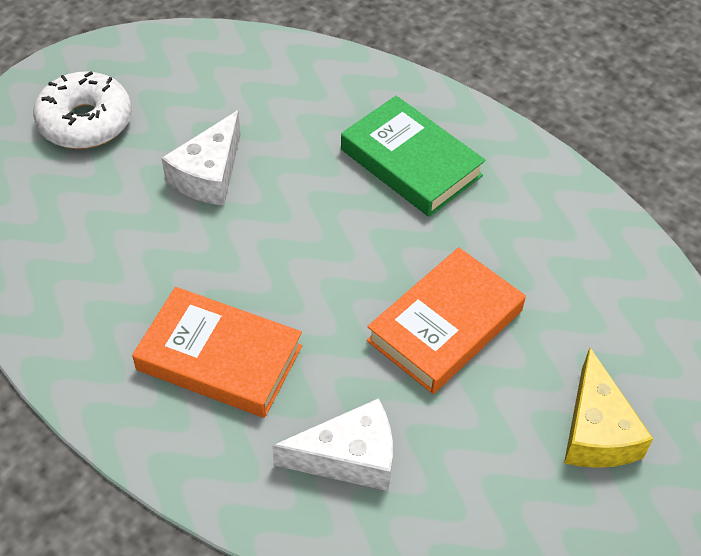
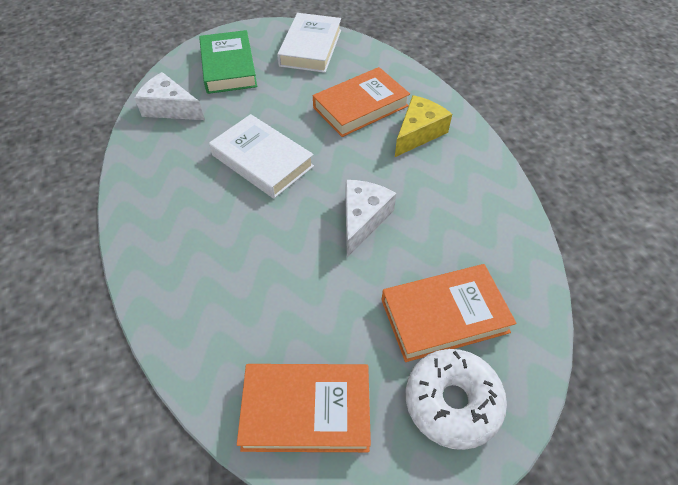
orange book: 2 -> 3
white book: 0 -> 2

